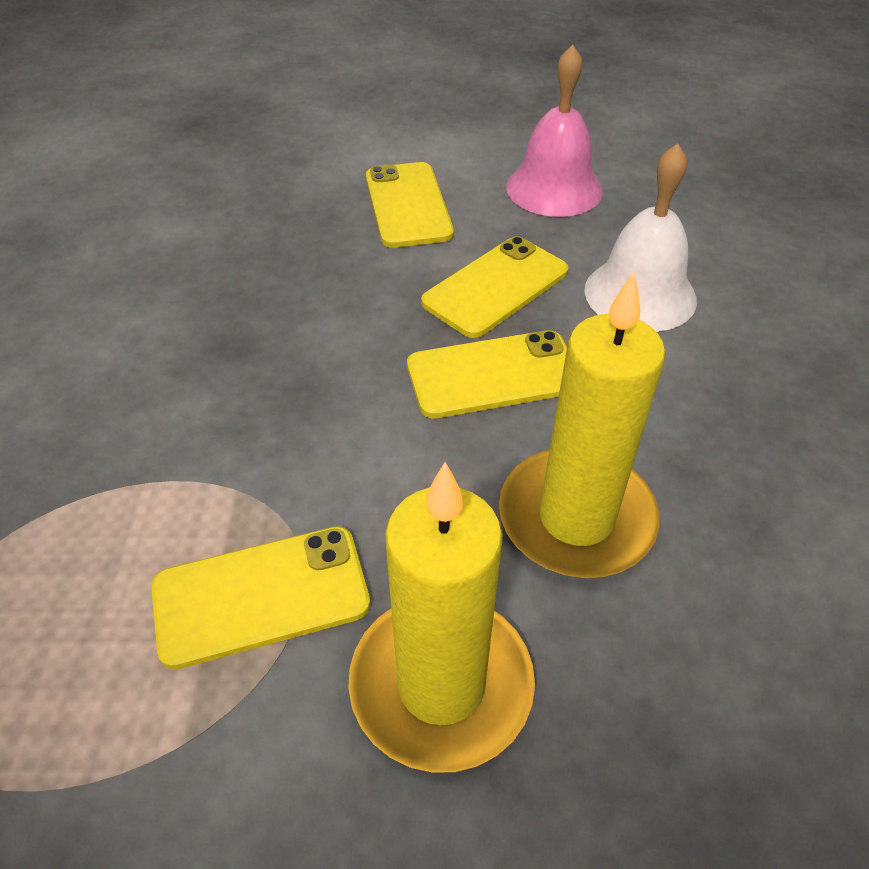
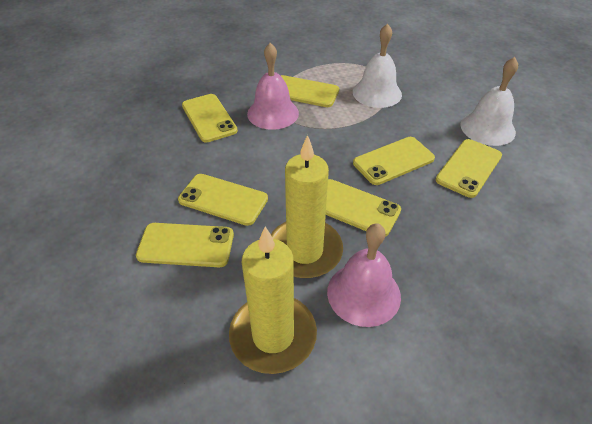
pink bell: 1 -> 2
white bell: 1 -> 2
yellow phone: 4 -> 7

